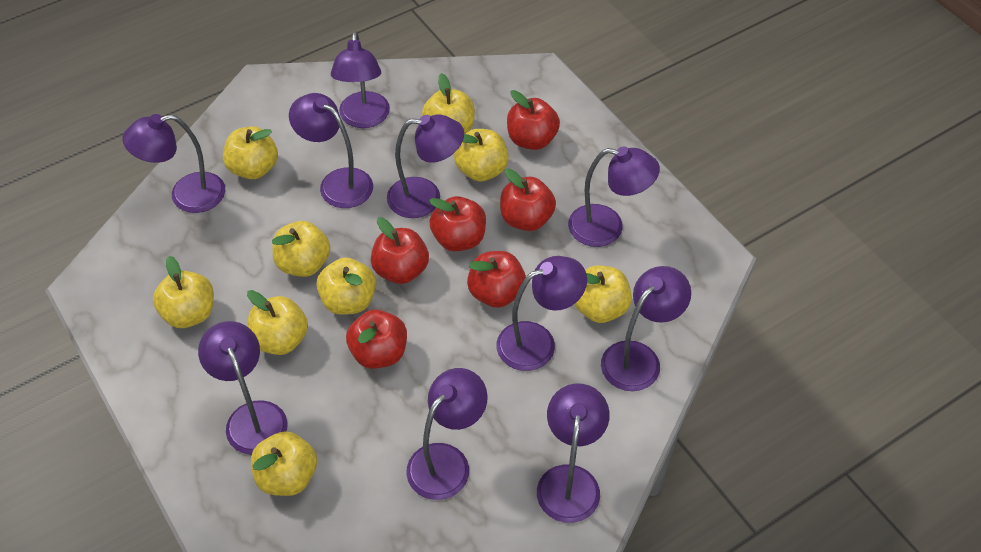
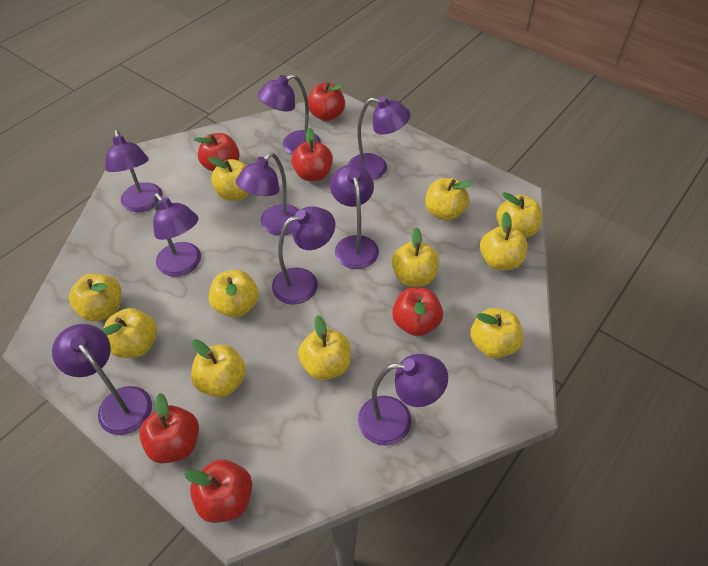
purple lamp: 10 -> 9
yellow apple: 9 -> 11

